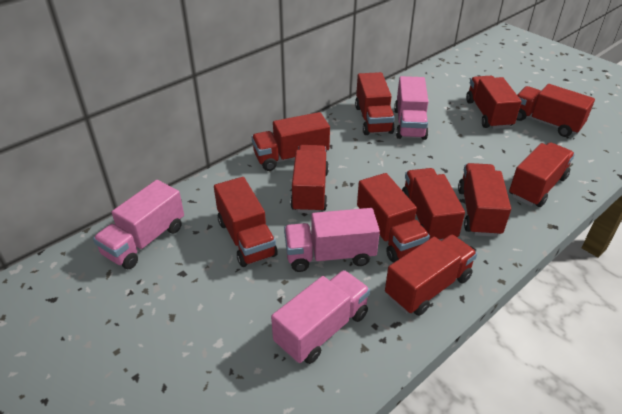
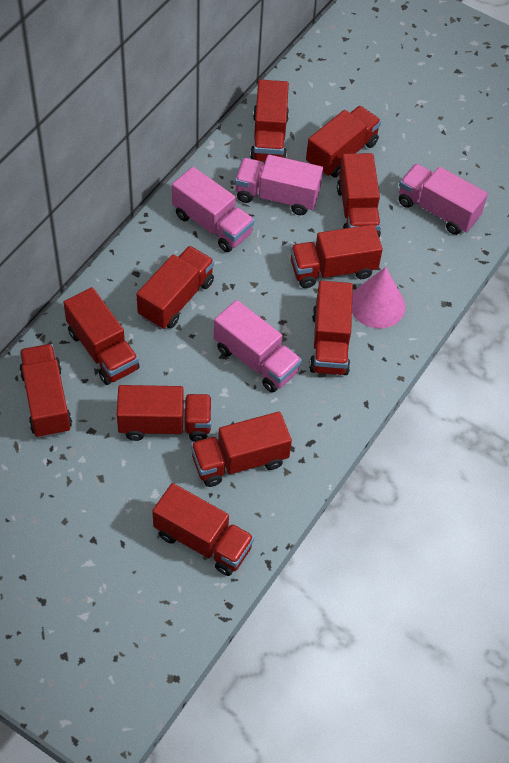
pink cone: 0 -> 1

